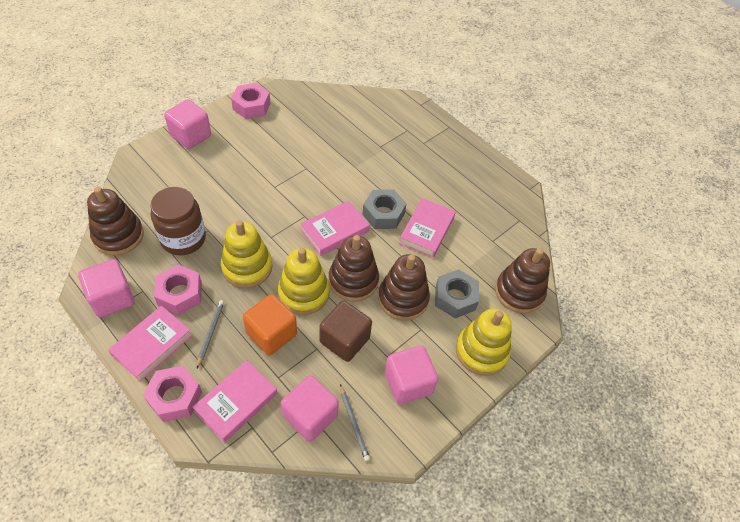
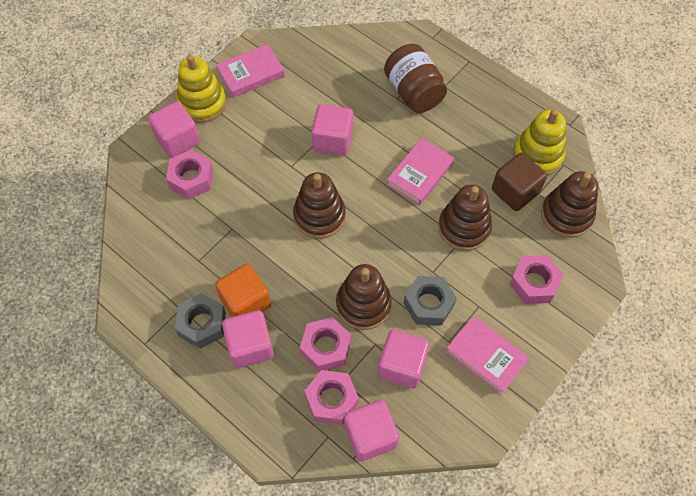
grey pencil: 2 -> 0
pink book: 4 -> 3
pink cube: 4 -> 5
pink nut: 3 -> 4
yellow stacking toy: 3 -> 2

